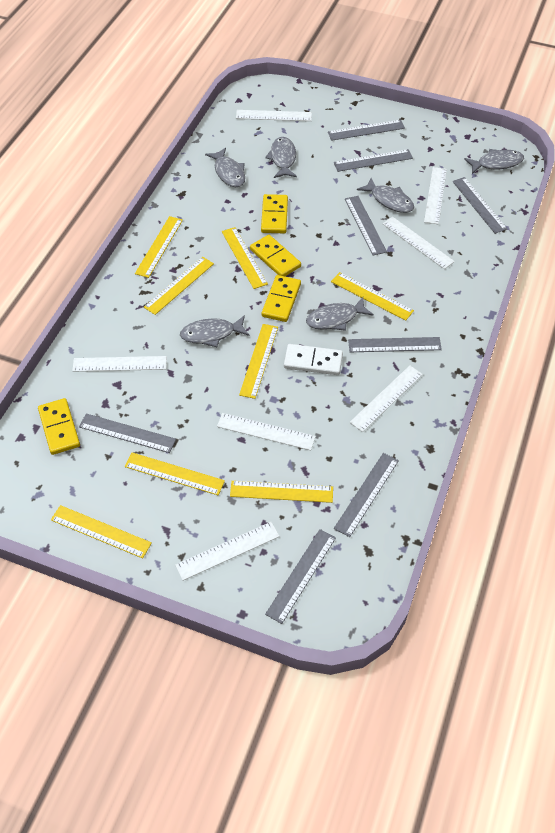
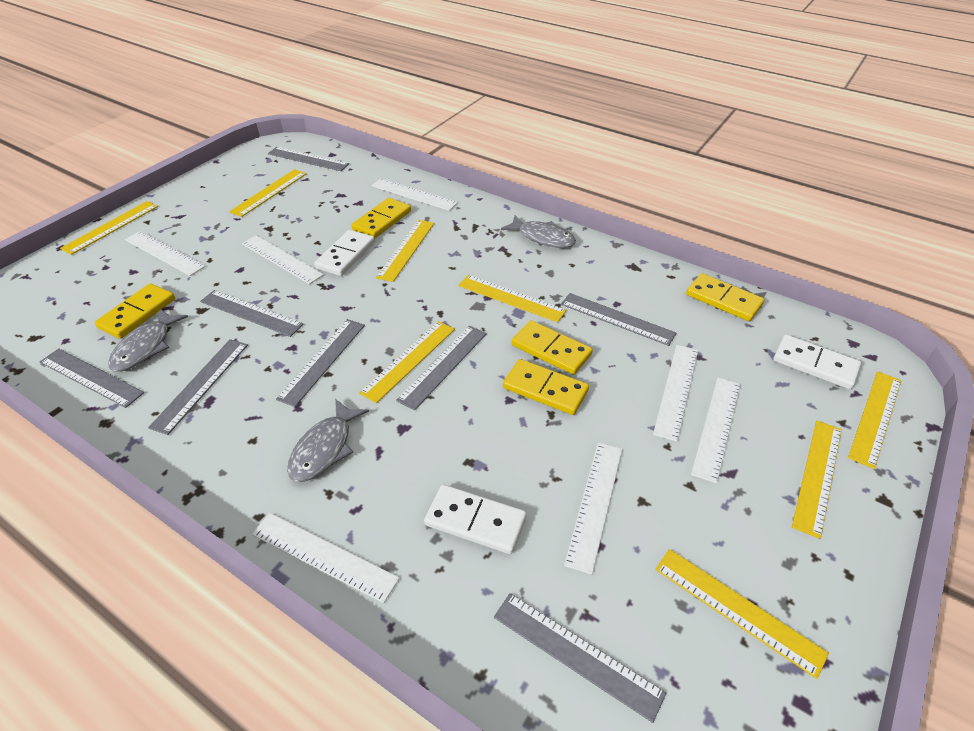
grey fish: 6 -> 3
white domino: 1 -> 3
yellow domino: 4 -> 5

